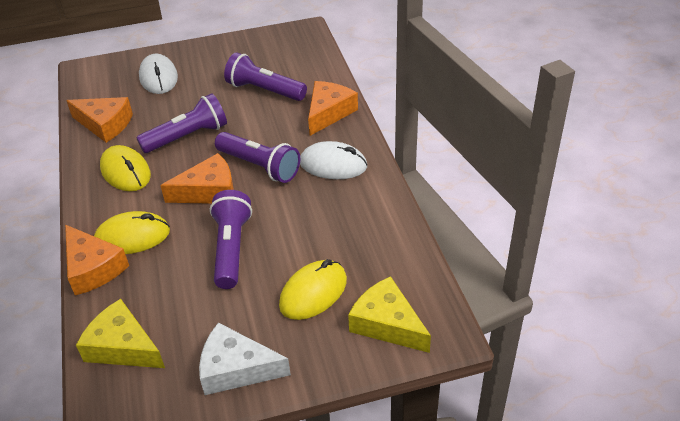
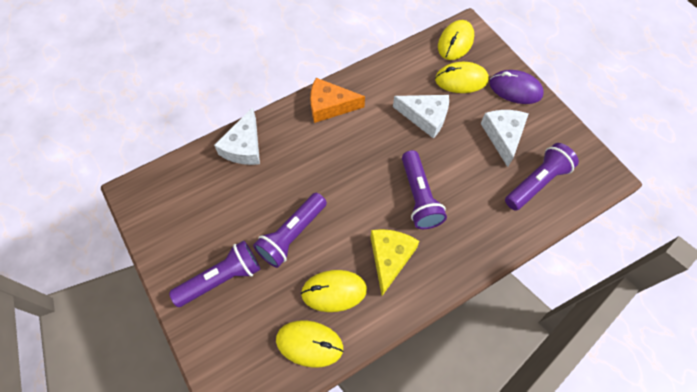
orange cheese: 4 -> 1
purple mouse: 0 -> 1
white cheese: 1 -> 3
white mouse: 2 -> 0
yellow cheese: 2 -> 1
yellow mouse: 3 -> 4

